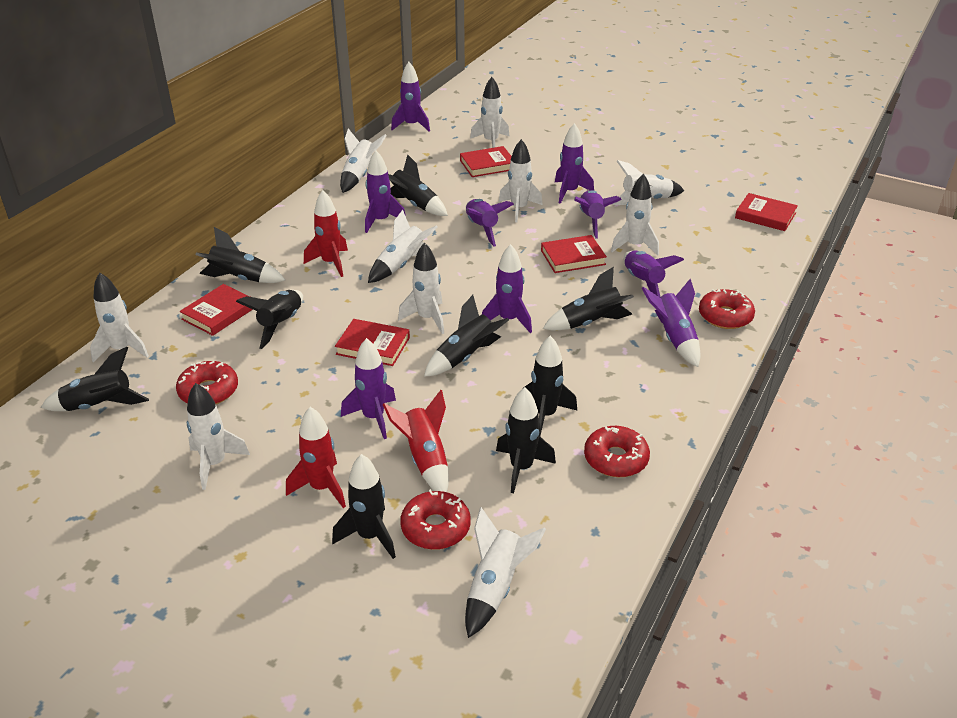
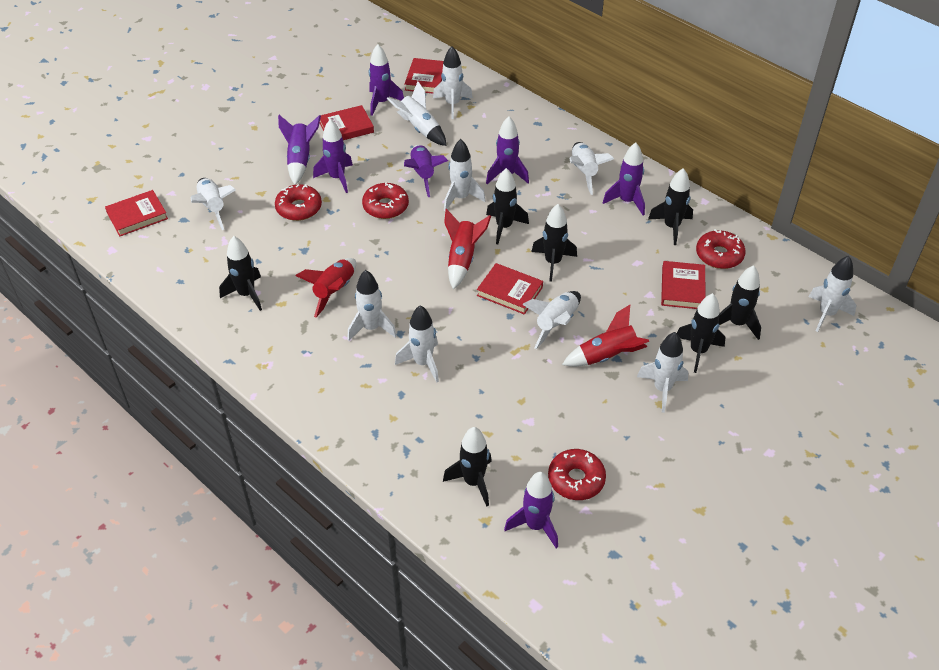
black rocket: 9 -> 7
purple rocket: 9 -> 7

